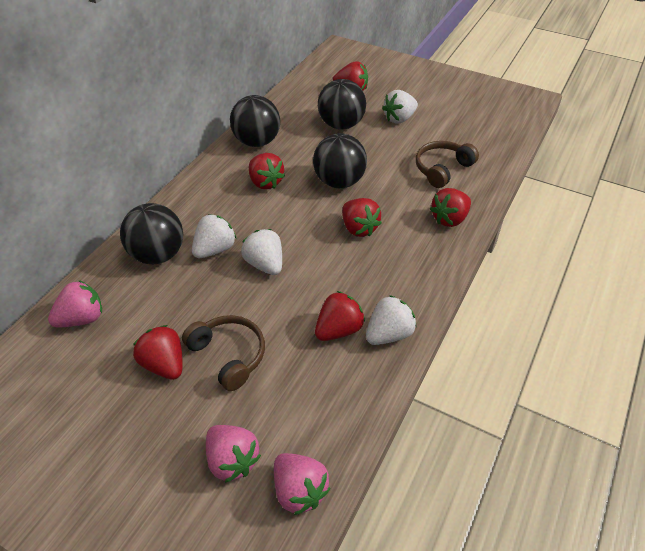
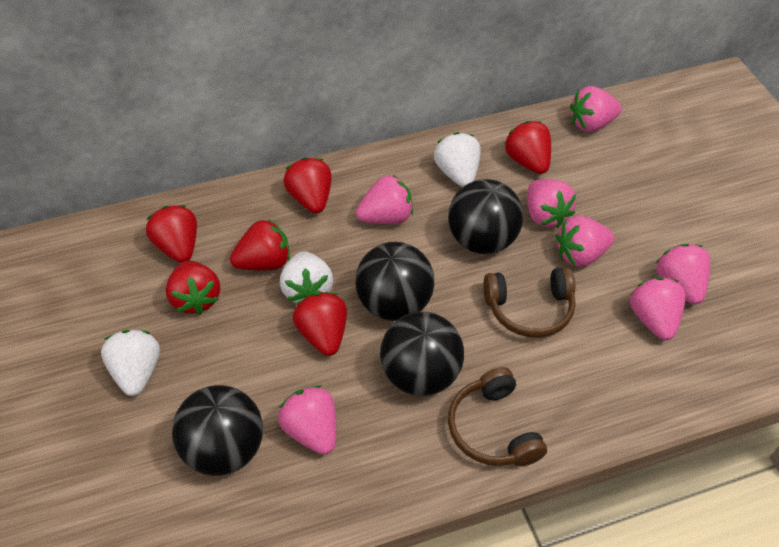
pink strawberry: 3 -> 7
white strawberry: 4 -> 3

